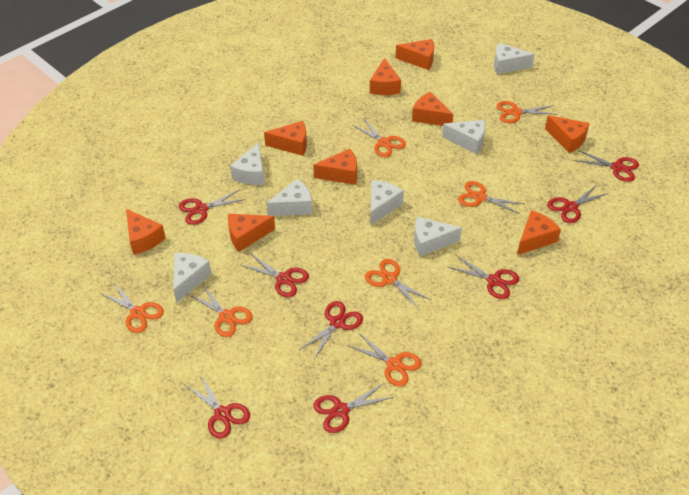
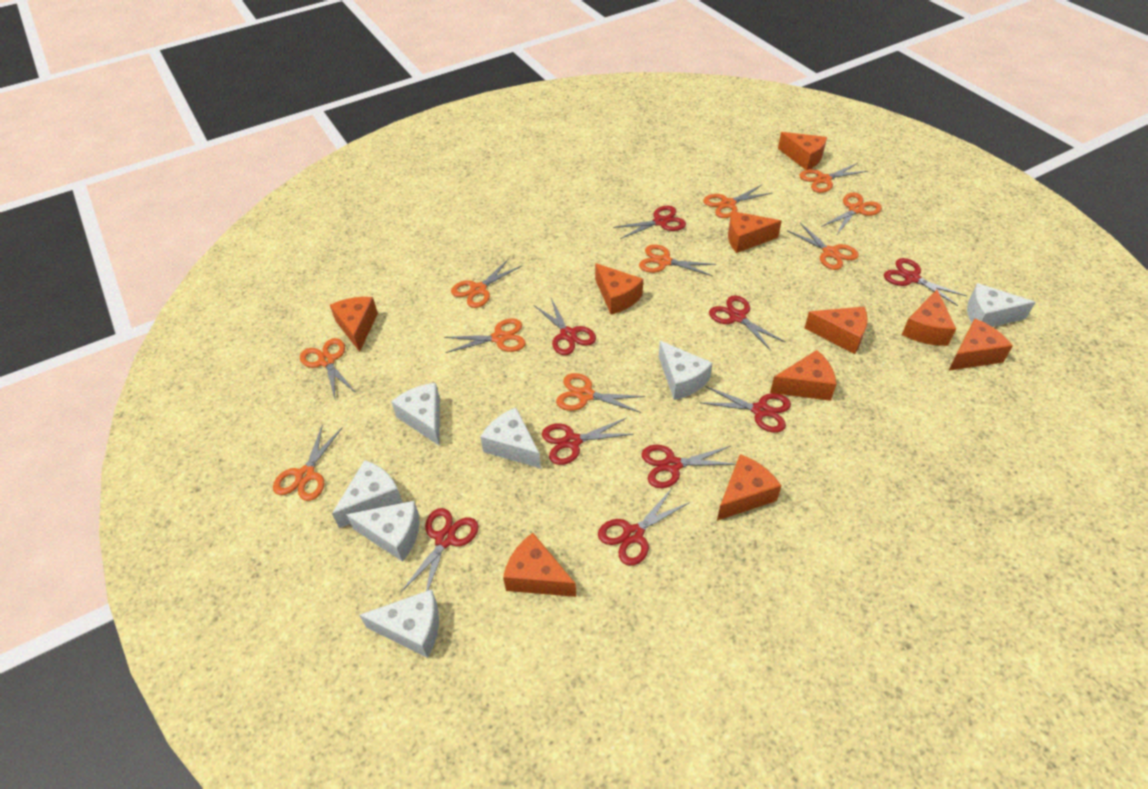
orange cheese: 9 -> 10
orange scissors: 7 -> 10
red scissors: 8 -> 9

